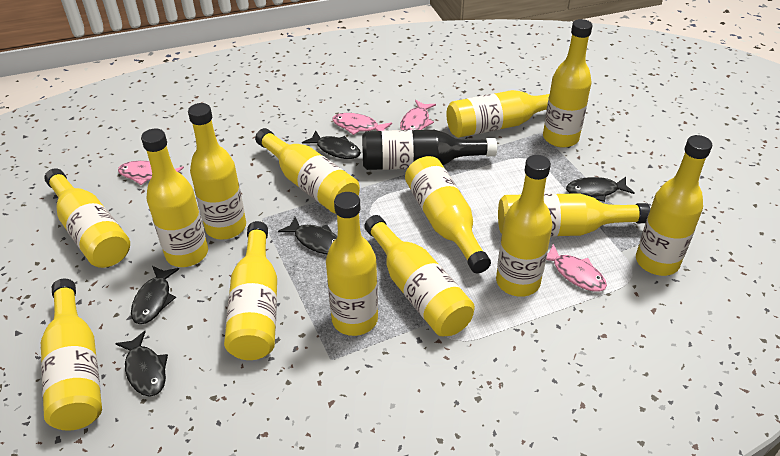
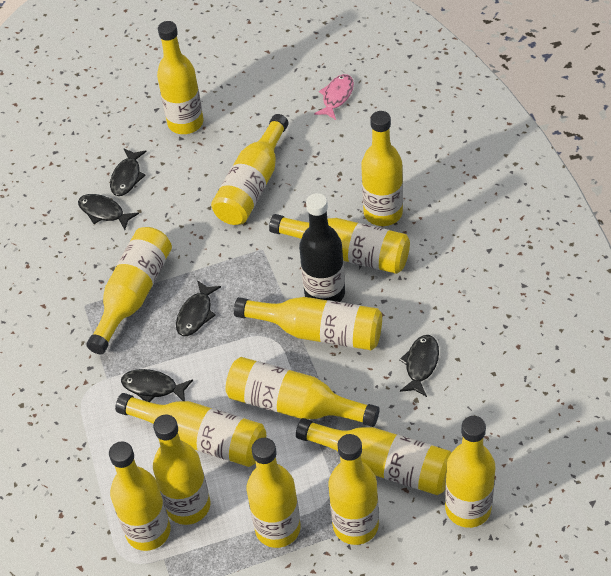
pink fish: 4 -> 1

